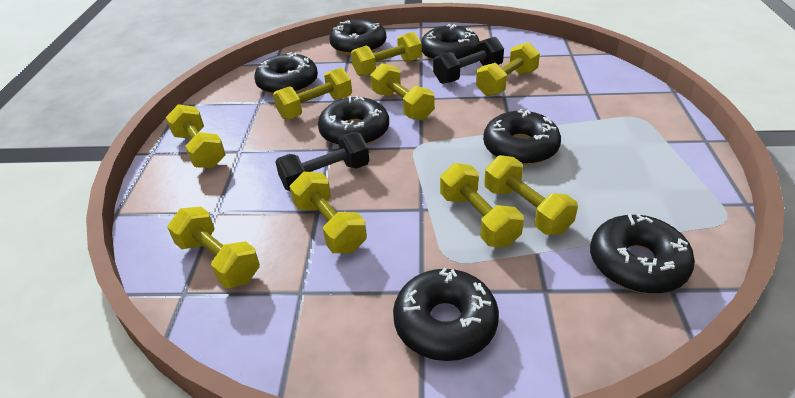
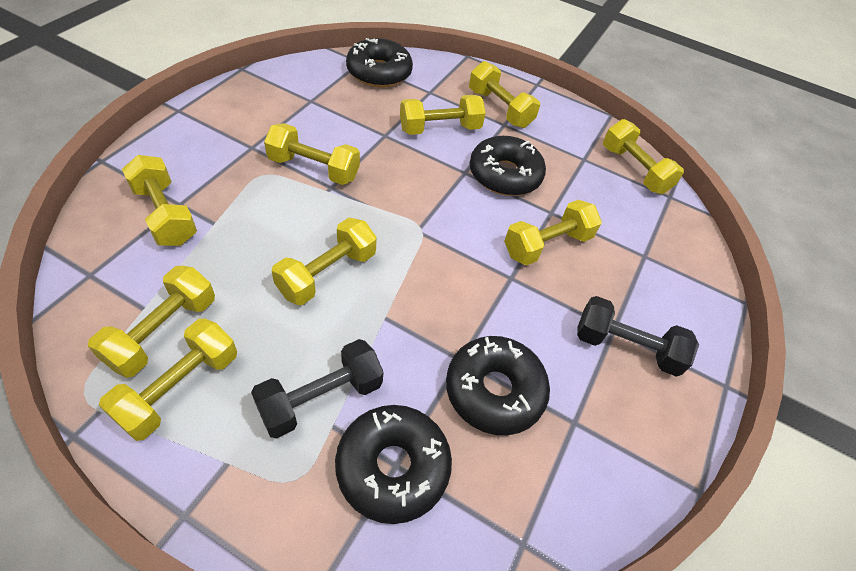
black donut: 7 -> 4

